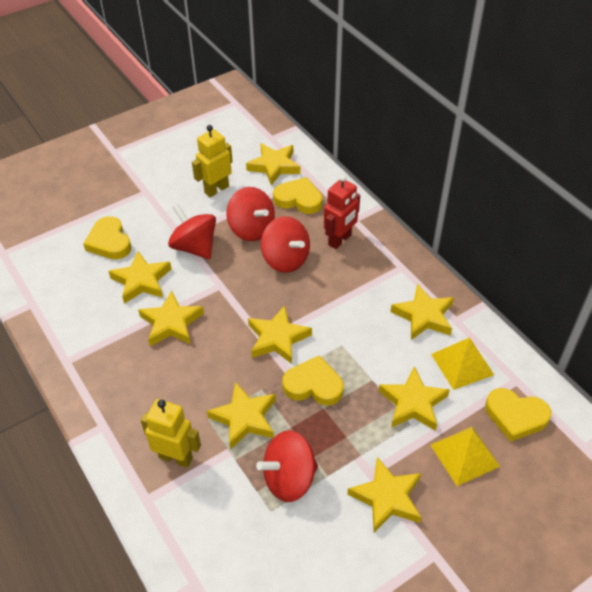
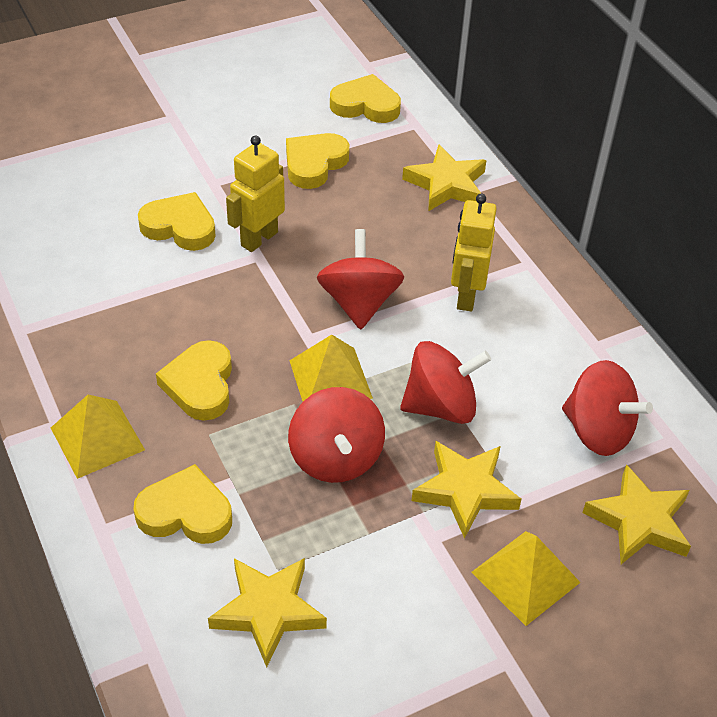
red robot: 1 -> 0
yellow heart: 4 -> 5
yellow pyramid: 2 -> 3
yellow star: 8 -> 4

